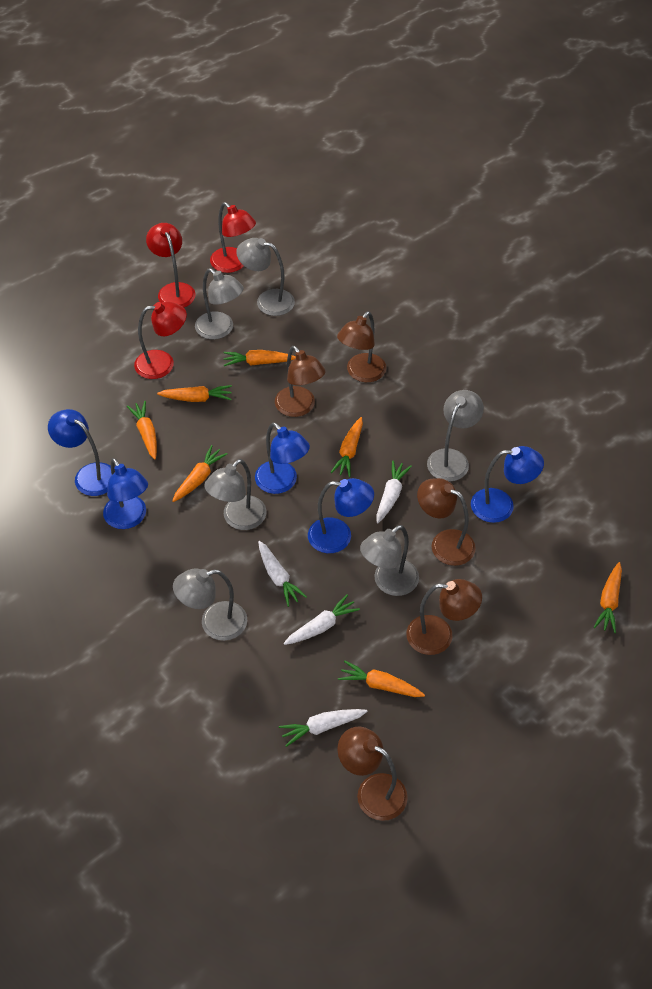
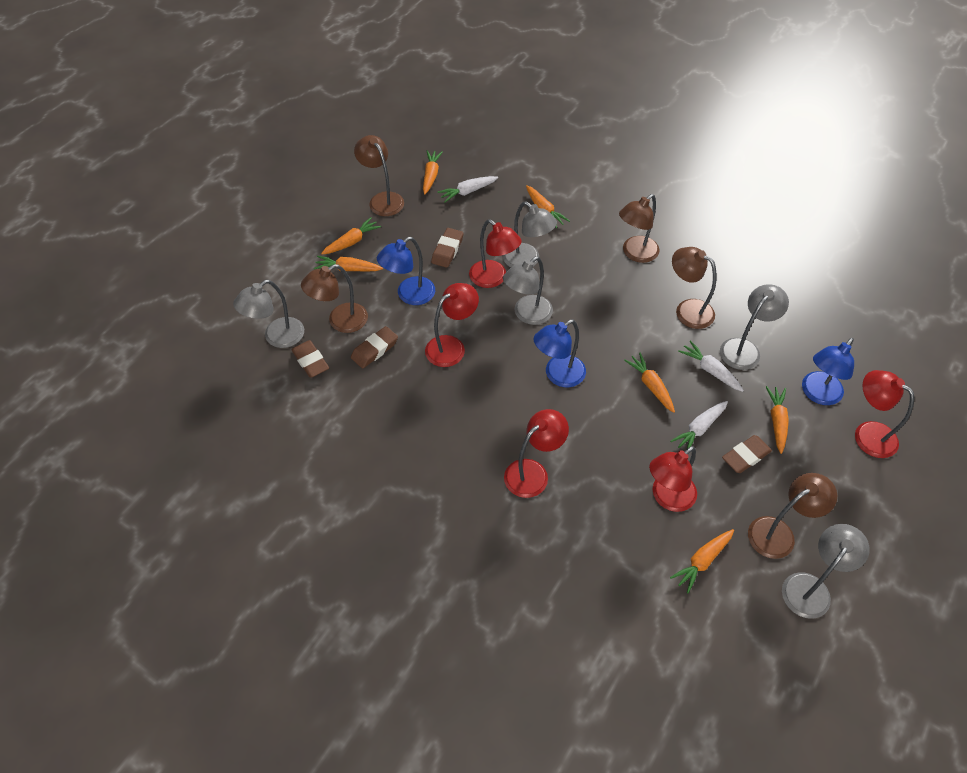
blue lamp: 5 -> 3
brown eraser: 0 -> 4
grey lamp: 6 -> 5
red lamp: 3 -> 5
white carrot: 4 -> 3

